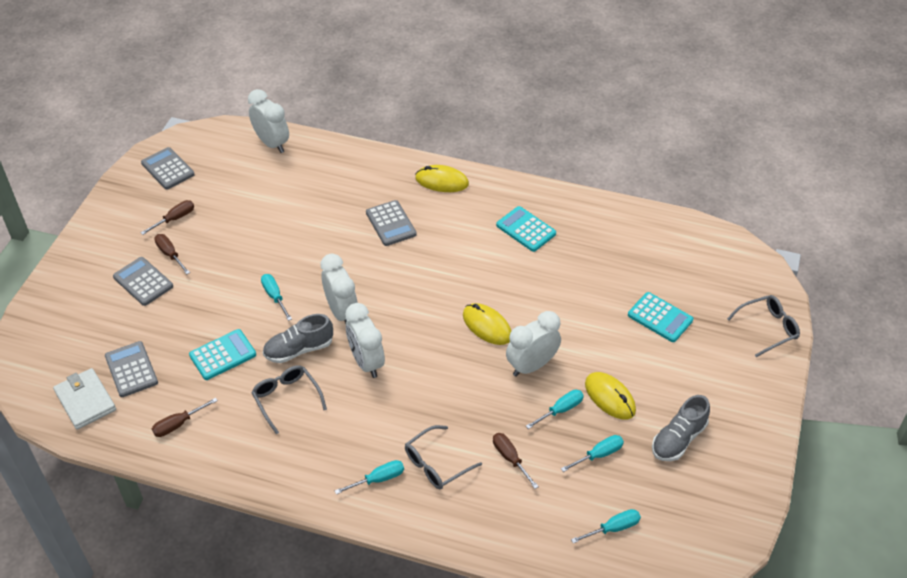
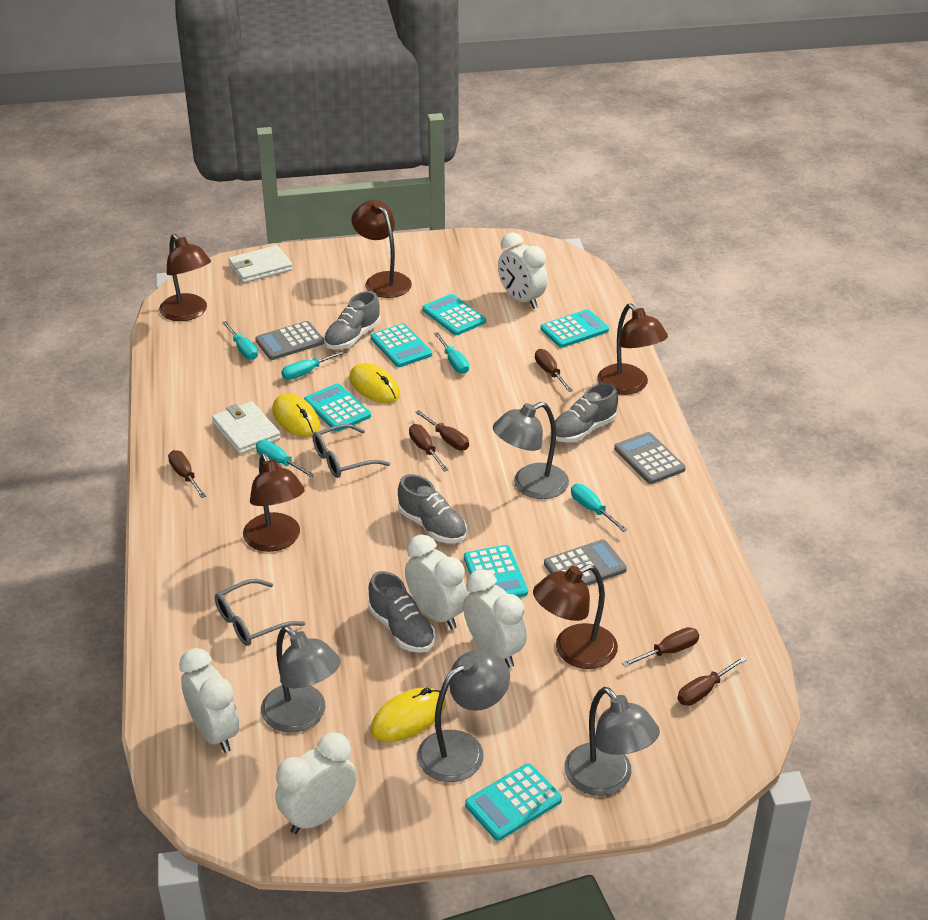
brown lamp: 0 -> 5
brown screwdriver: 4 -> 6
grey calculator: 4 -> 3
grey glasses: 3 -> 2
grey lamp: 0 -> 4
grey shoe: 2 -> 4
turquoise calculator: 3 -> 6
white clock: 4 -> 5
white wallet: 1 -> 2

